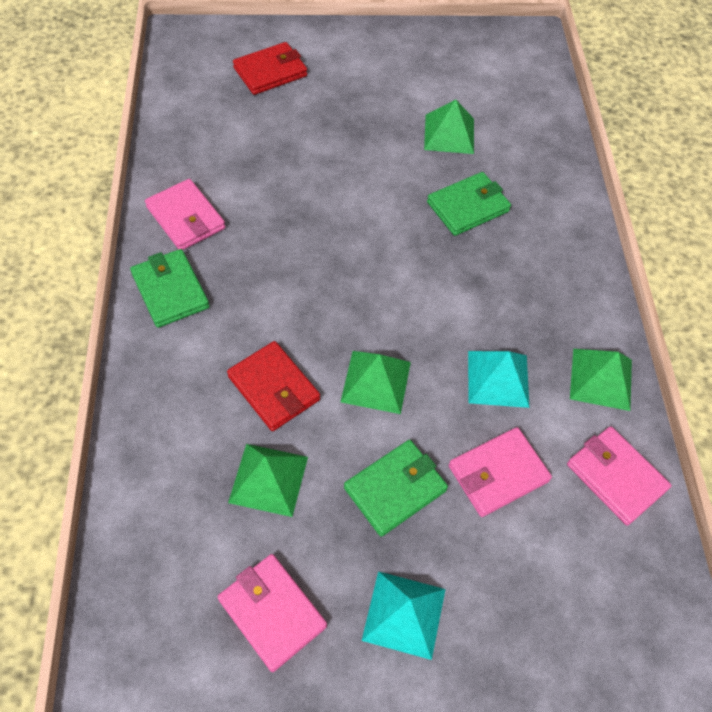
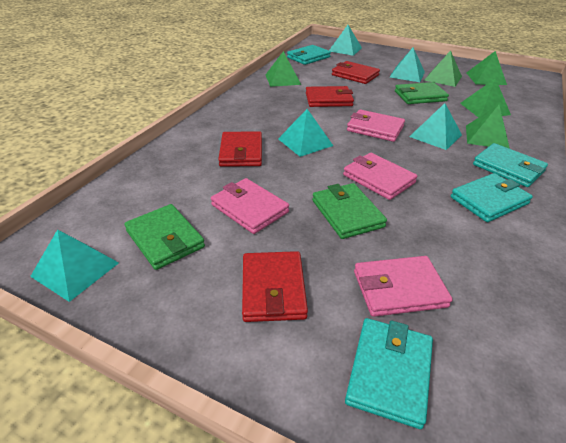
green pyramid: 4 -> 5
red wallet: 2 -> 4
turquoise pyramid: 2 -> 5
turquoise wallet: 0 -> 4

